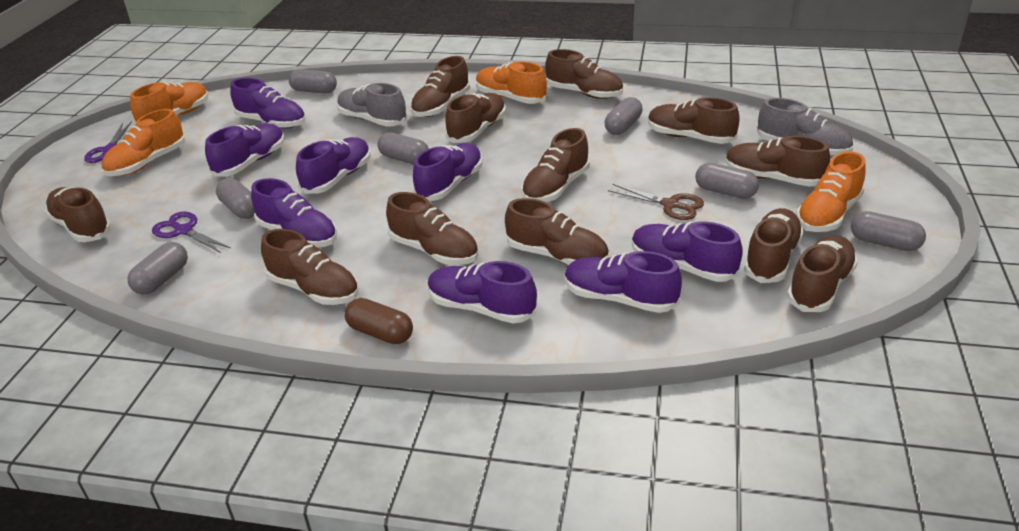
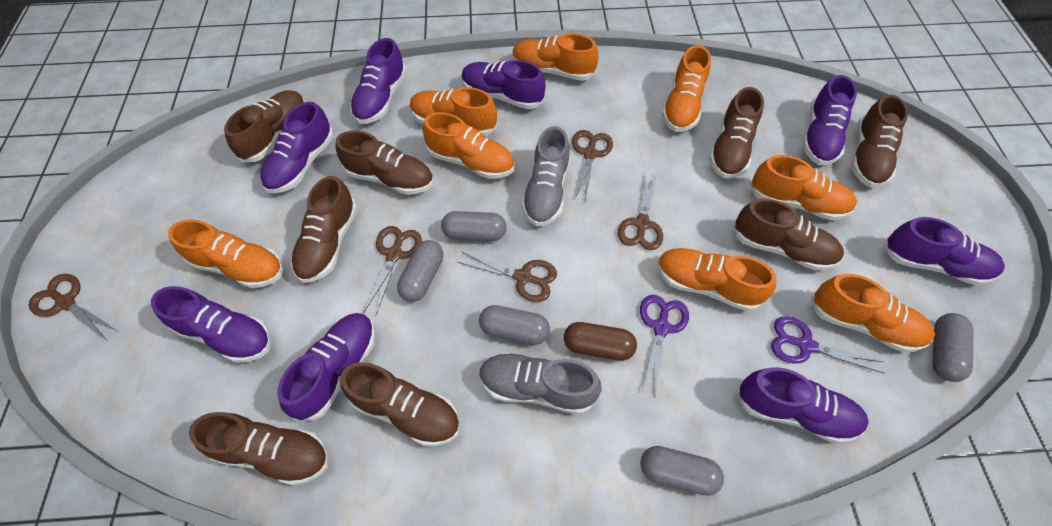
brown scissors: 1 -> 5
brown shoe: 12 -> 8
grey capsule: 7 -> 5
orange shoe: 4 -> 8

